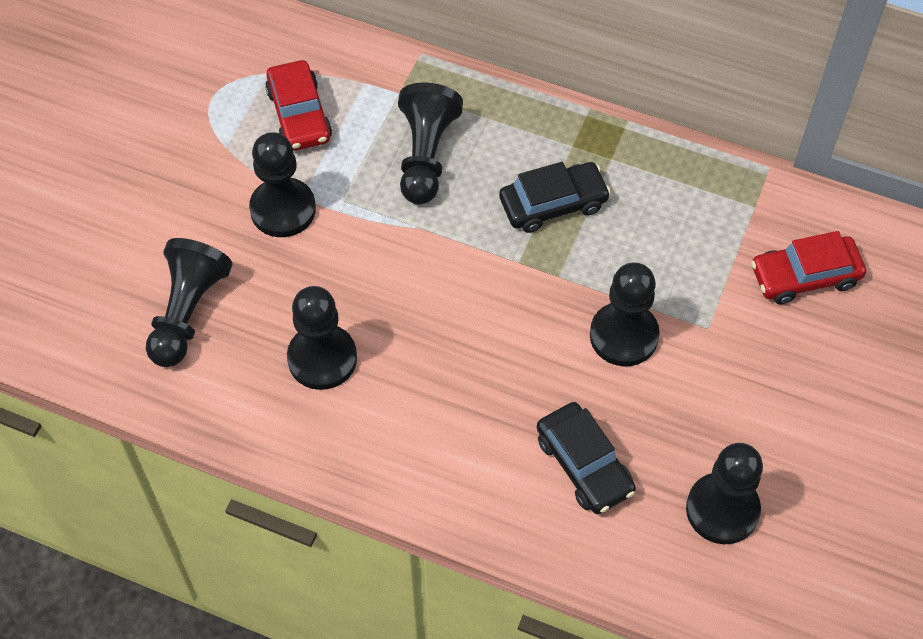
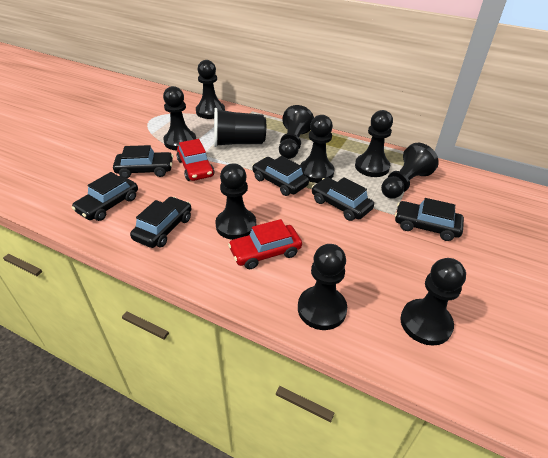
black car: 2 -> 6
black cup: 0 -> 1
black pawn: 6 -> 9

